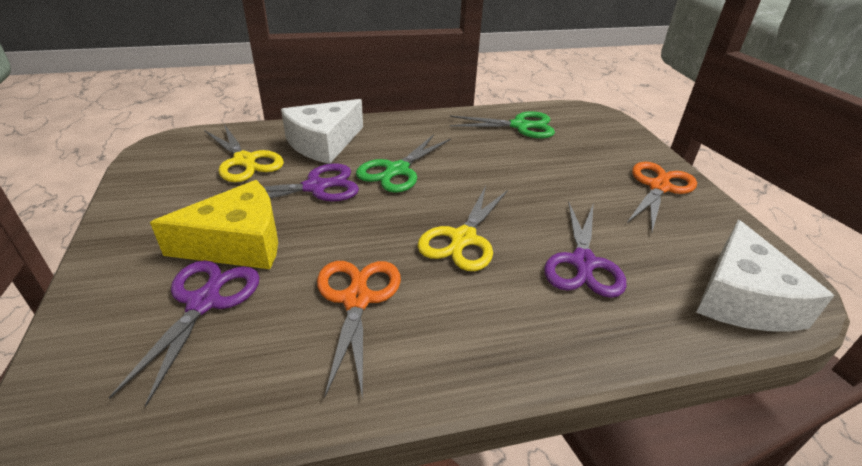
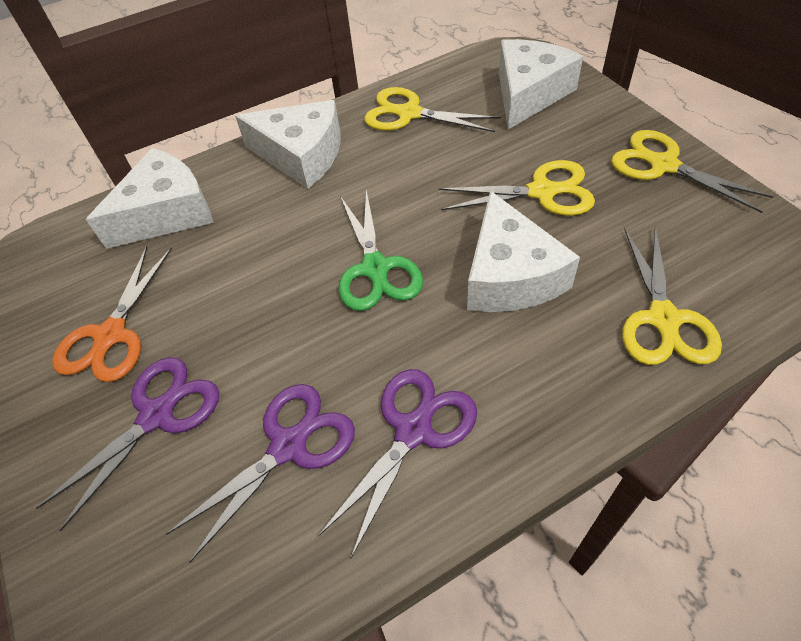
green scissors: 2 -> 1
orange scissors: 2 -> 1
white cheese: 2 -> 4
yellow cheese: 1 -> 0
yellow scissors: 2 -> 4

